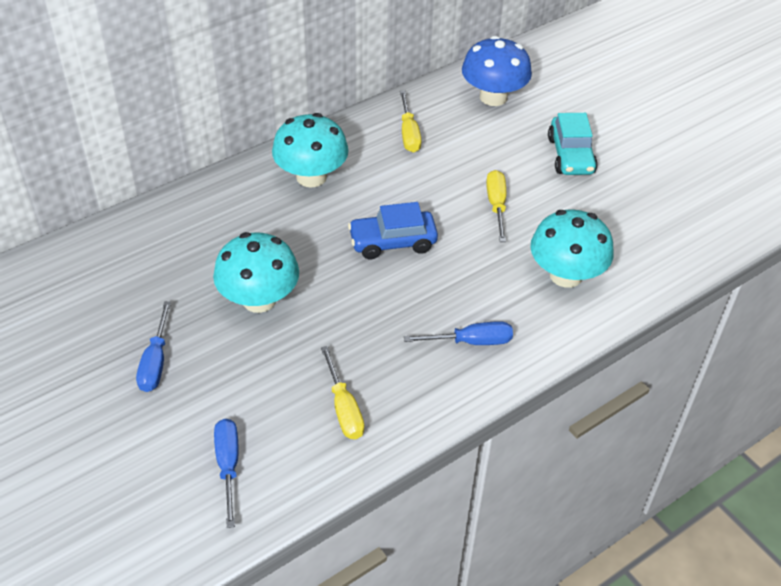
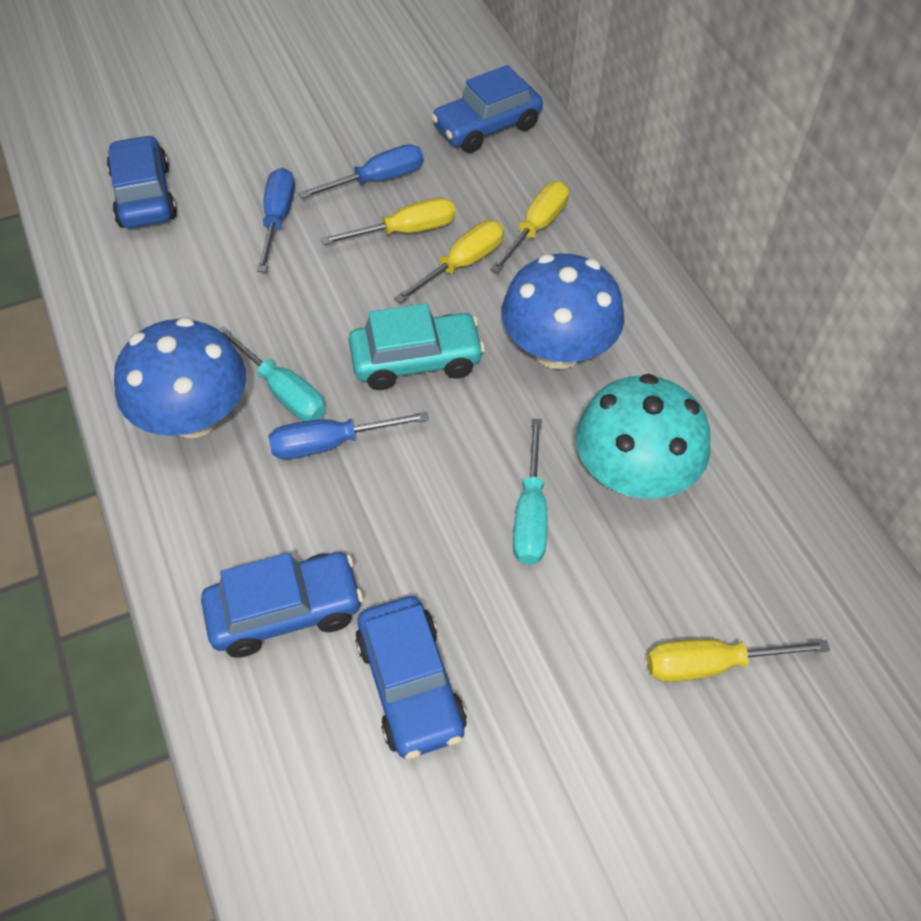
blue car: 1 -> 4
blue mushroom: 1 -> 2
turquoise mushroom: 3 -> 1
turquoise screwdriver: 0 -> 2
yellow screwdriver: 3 -> 4

